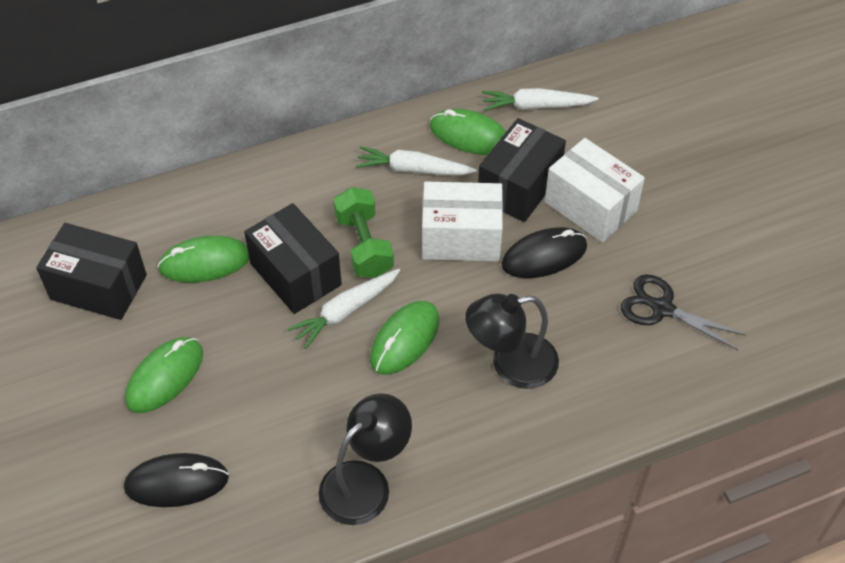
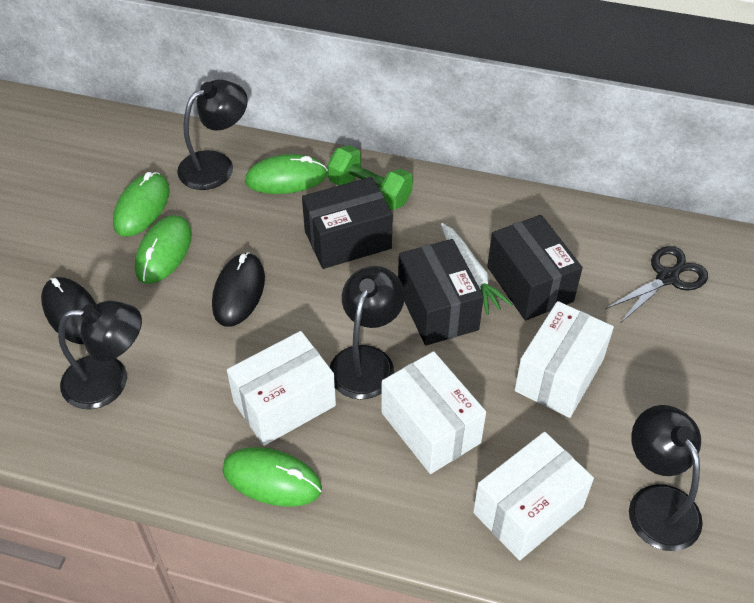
black lamp: 2 -> 4
white box: 2 -> 4
white carrot: 3 -> 1

